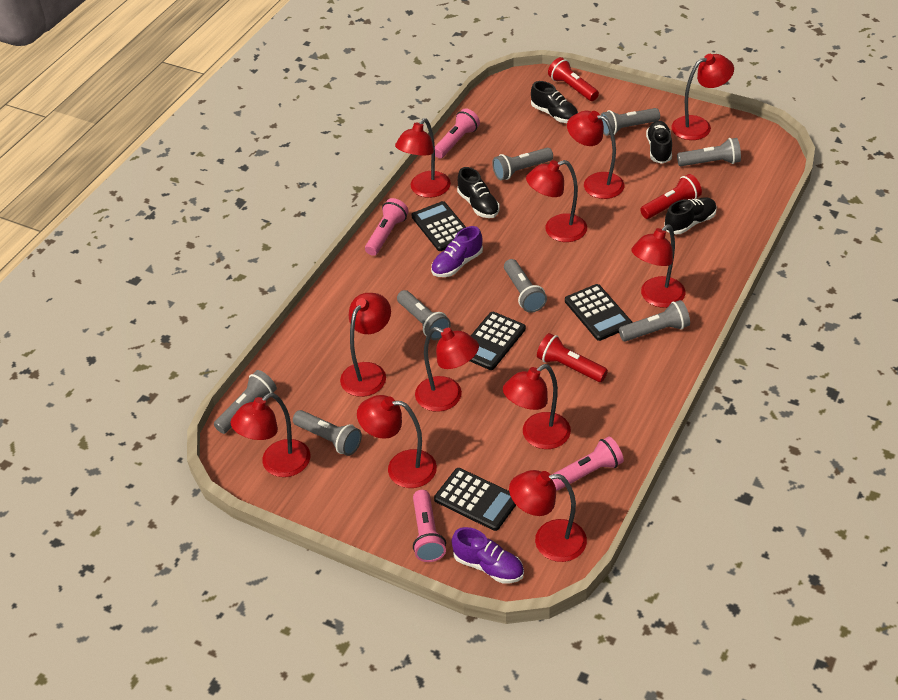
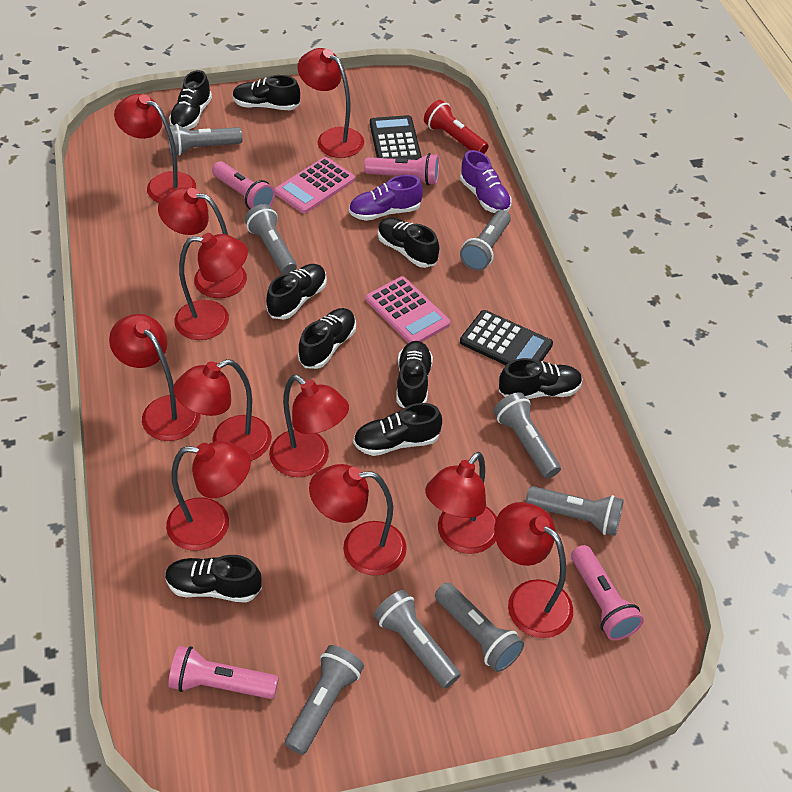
black calculator: 4 -> 2
black shoe: 4 -> 9
pink calculator: 0 -> 2
red flashlight: 3 -> 1

